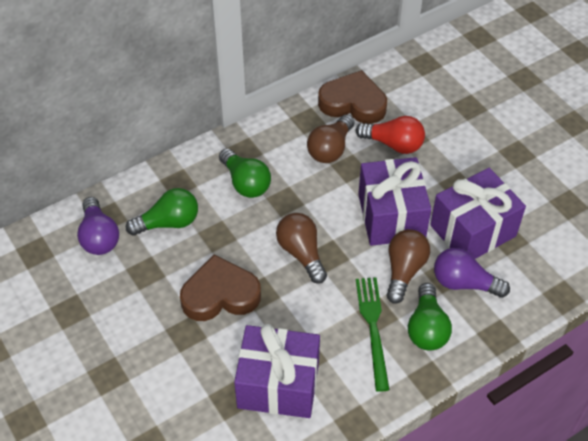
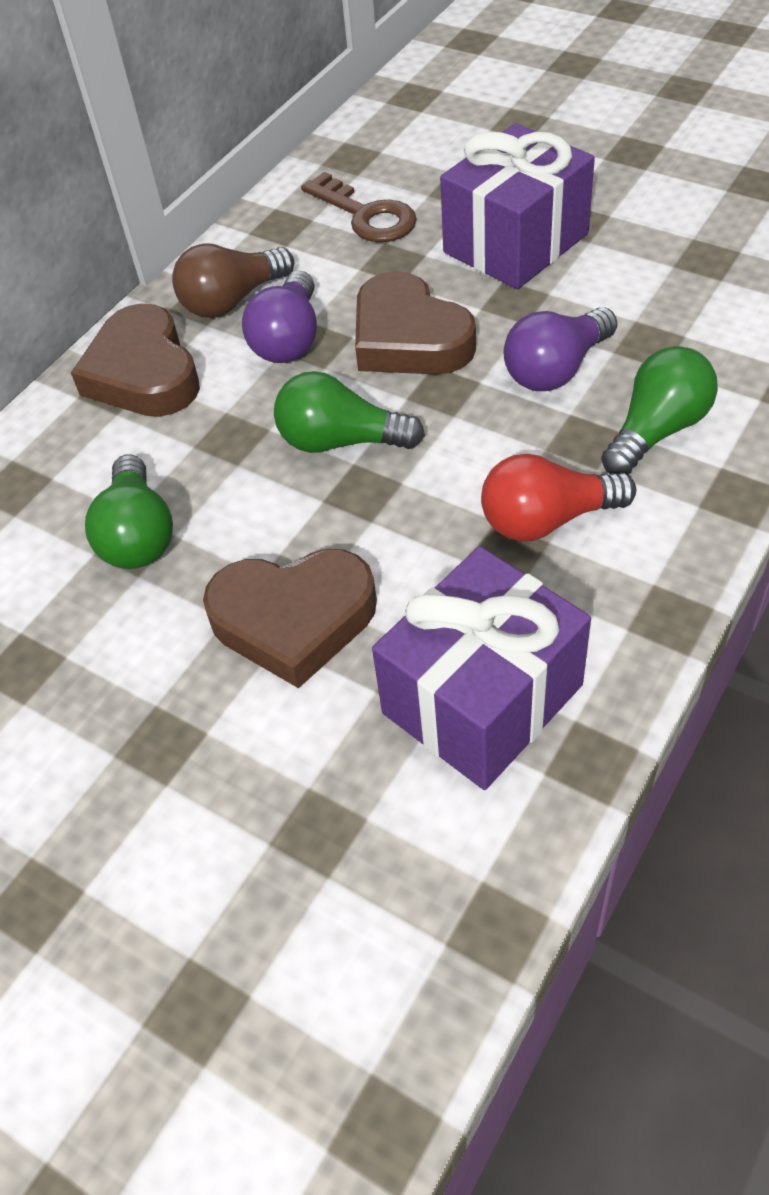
brown heart: 2 -> 3
brown key: 0 -> 1
brown light bulb: 3 -> 1
green fork: 1 -> 0
purple gift: 3 -> 2

